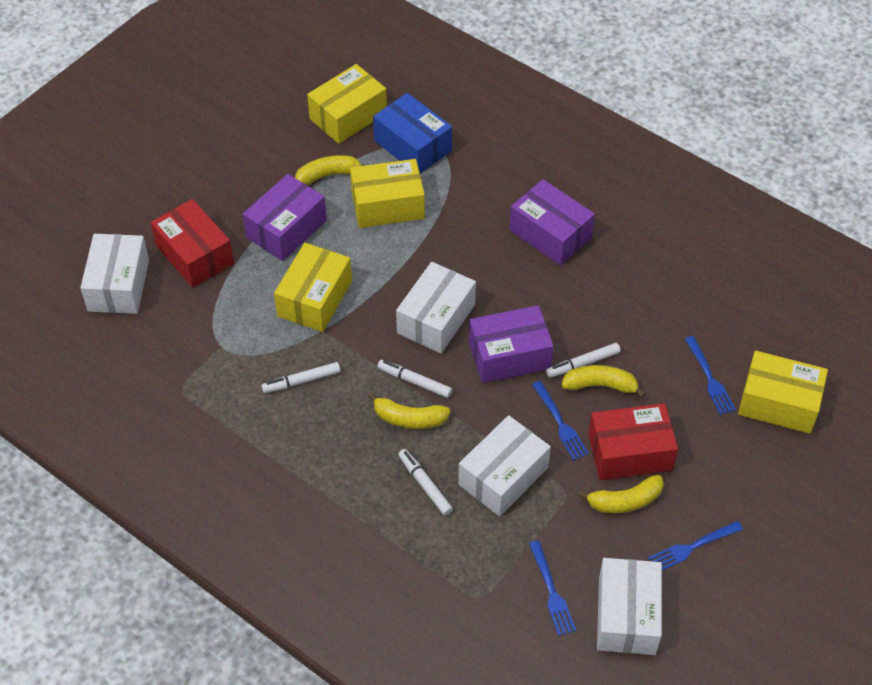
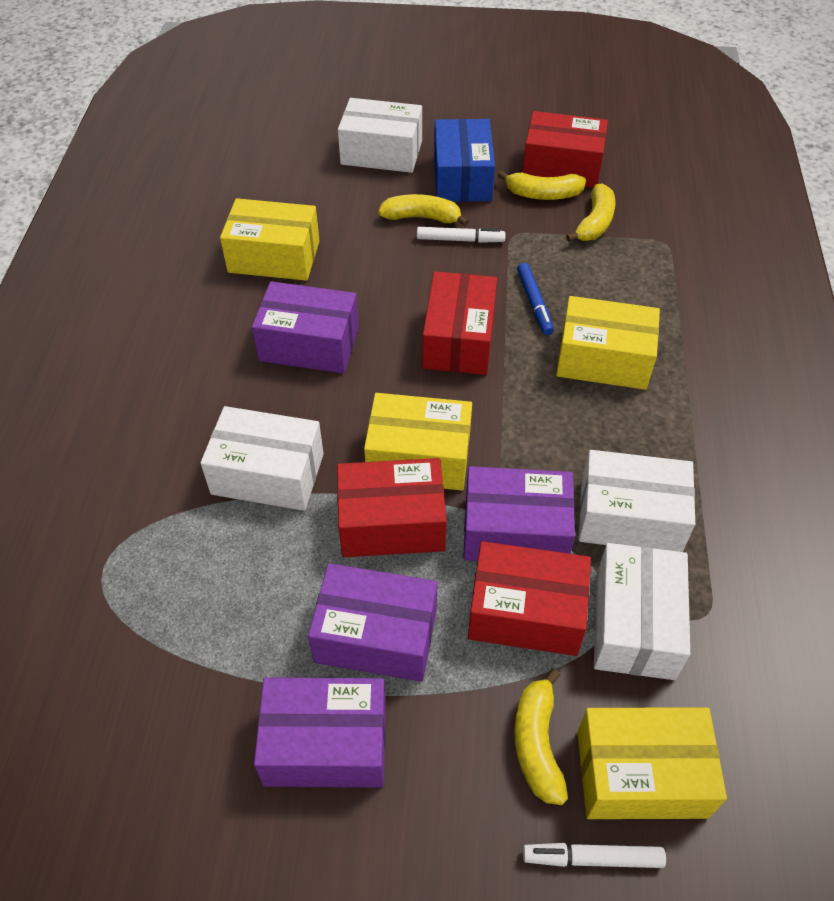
blue fork: 4 -> 0
blue marker: 0 -> 1
purple box: 3 -> 4
red box: 2 -> 4
white marker: 4 -> 2

